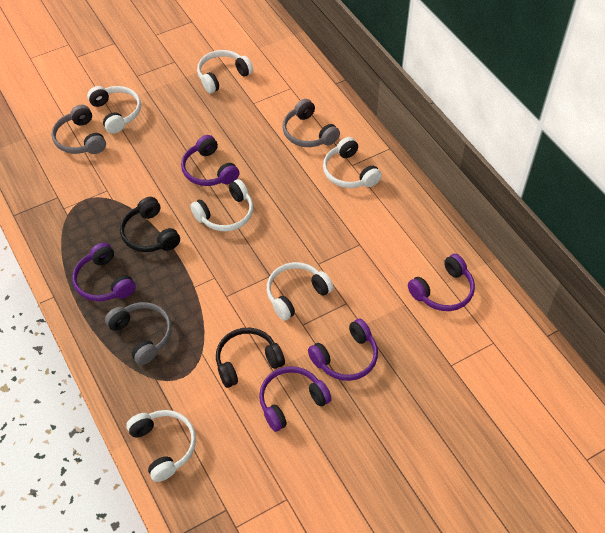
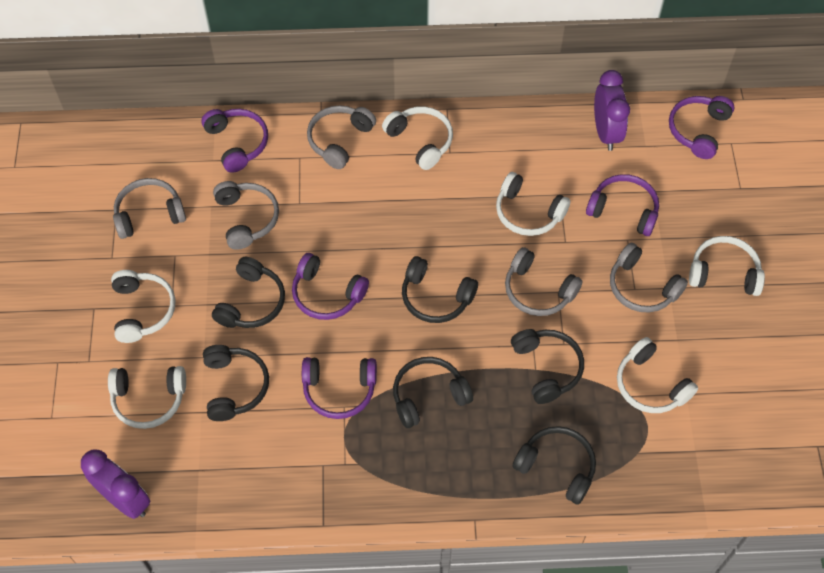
black headphones: 2 -> 6
grey headphones: 3 -> 5
purple clock: 0 -> 2

